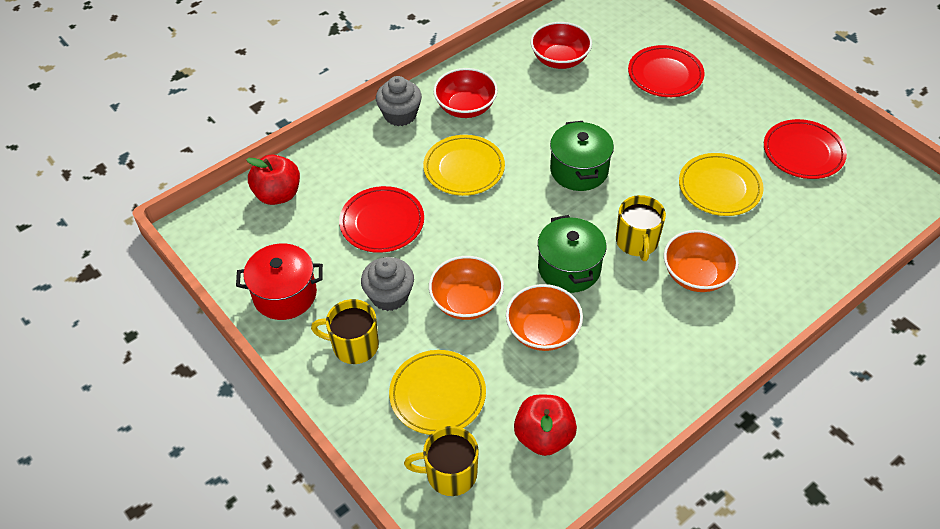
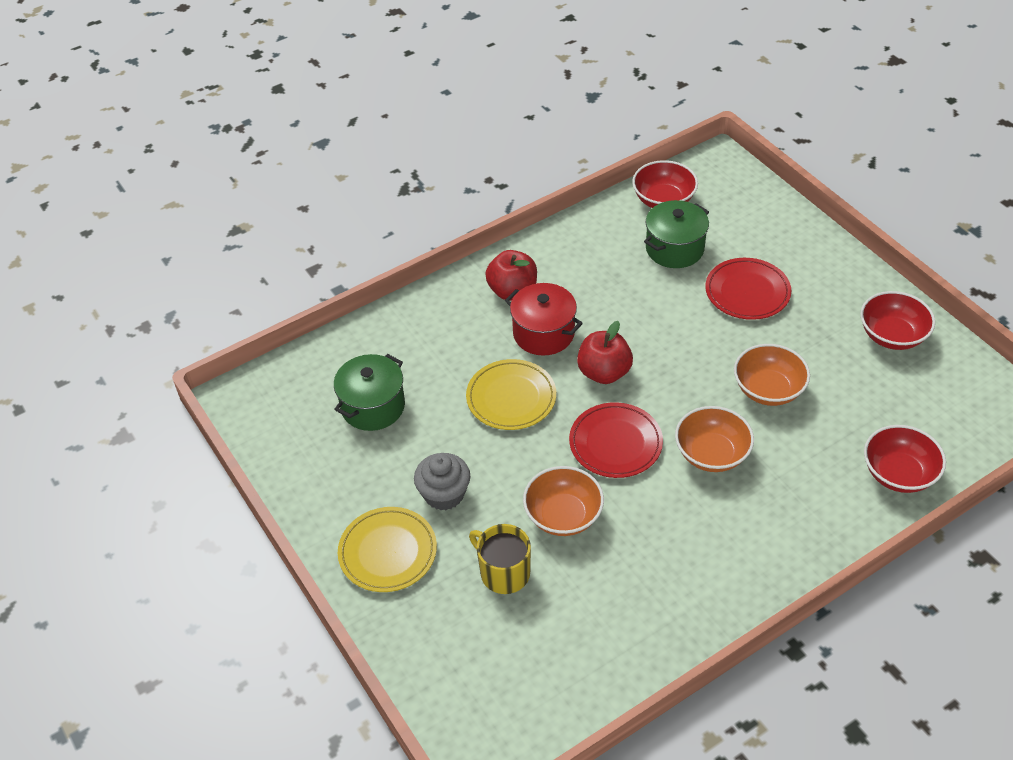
grey cupcake: 2 -> 1
red bowl: 2 -> 3
red plate: 3 -> 2
yellow mug: 3 -> 1
yellow plate: 3 -> 2

